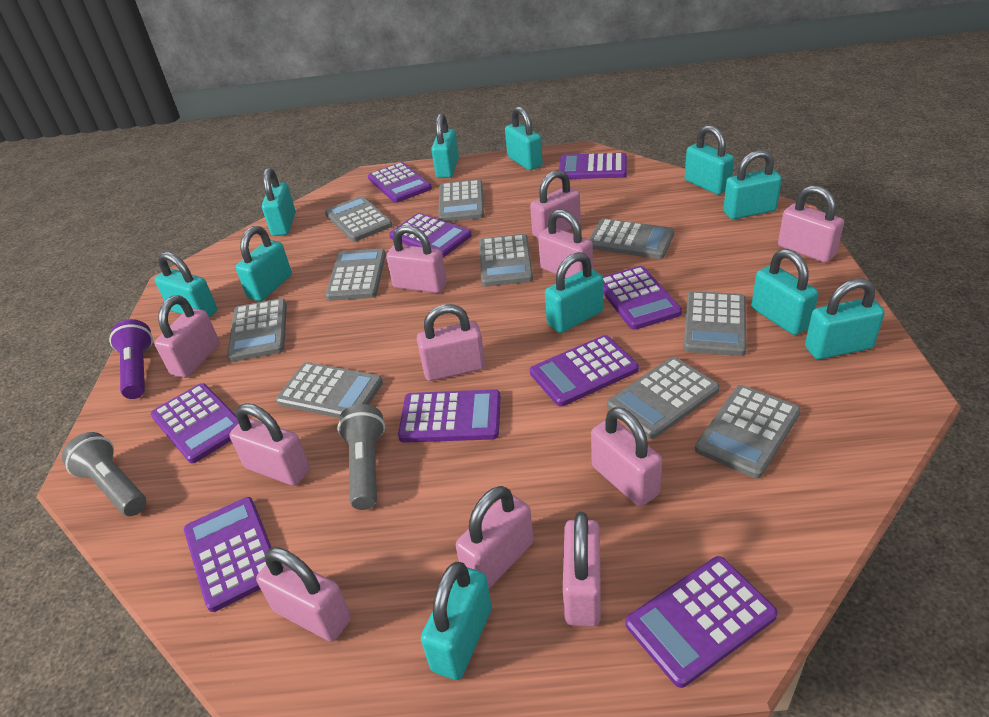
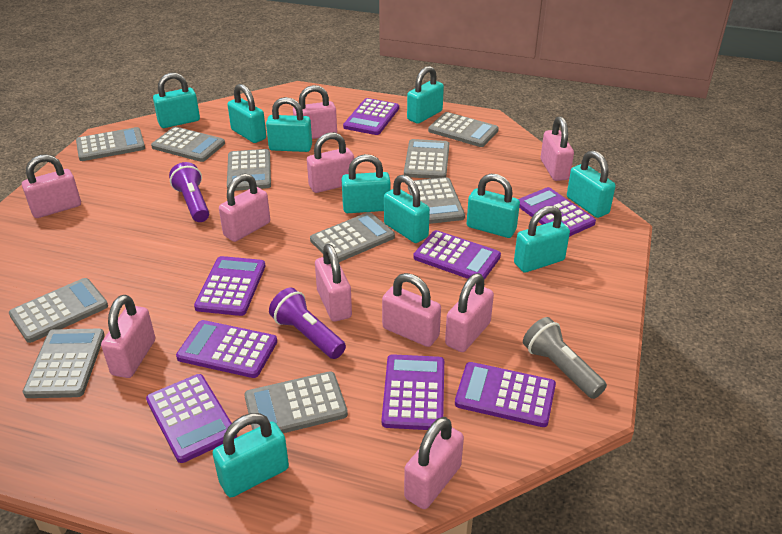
grey flashlight: 2 -> 1
pink padlock: 11 -> 10
purple calculator: 9 -> 8
purple flashlight: 1 -> 2
turquoise padlock: 11 -> 10

